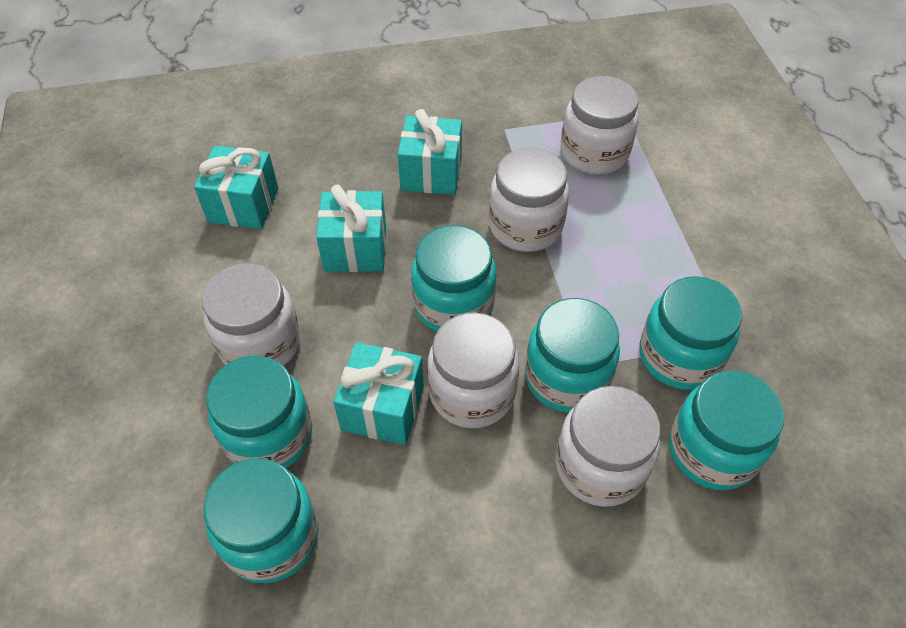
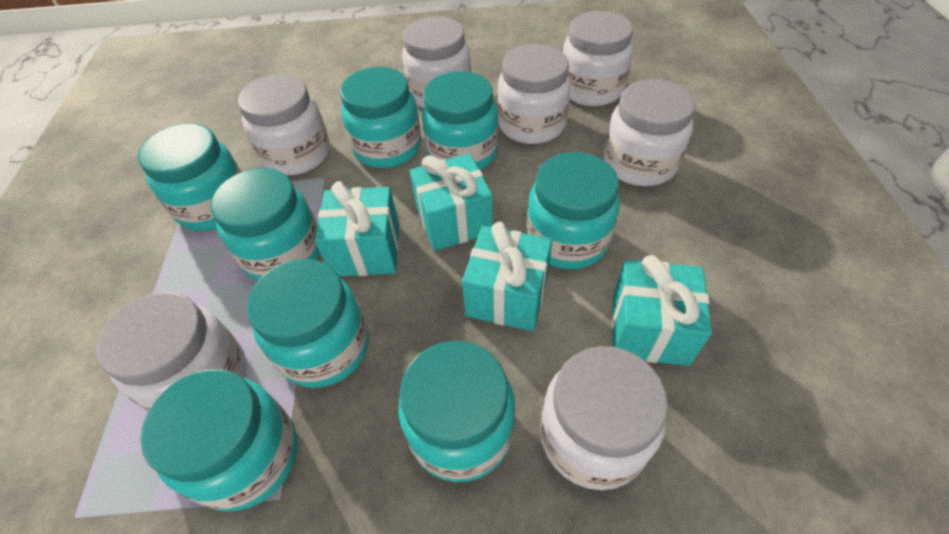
turquoise jar: 6 -> 8
white jar: 5 -> 7

